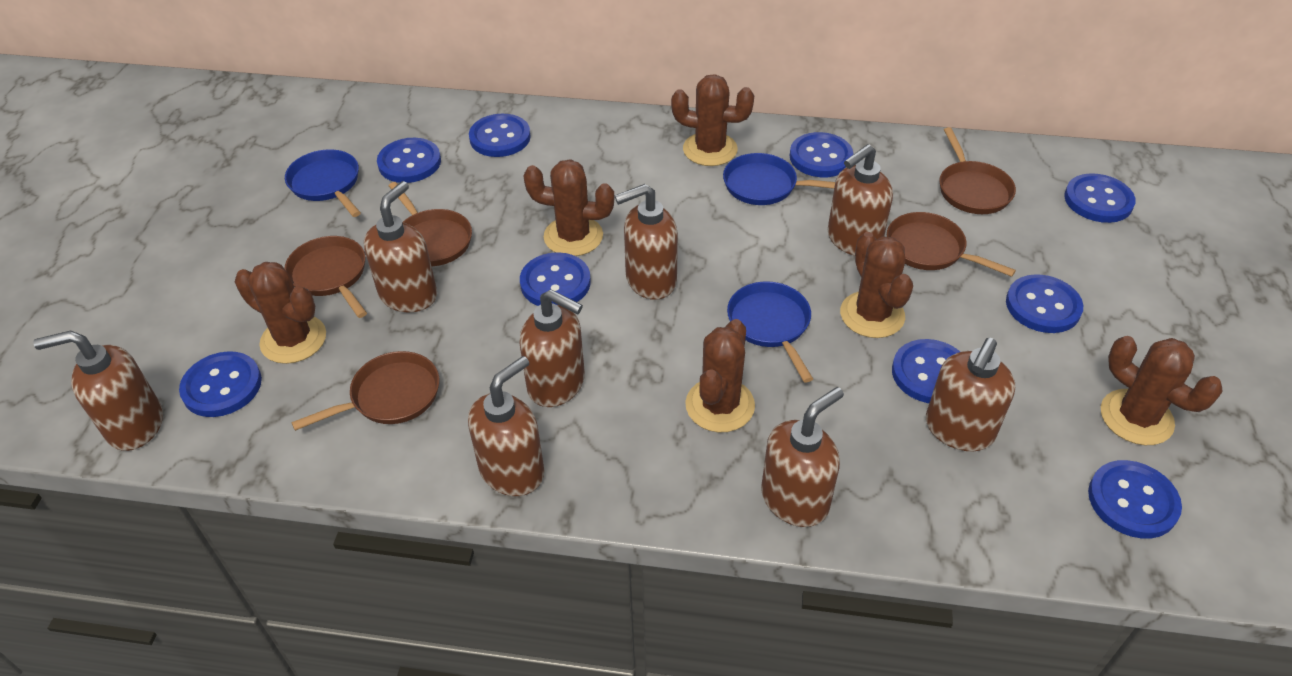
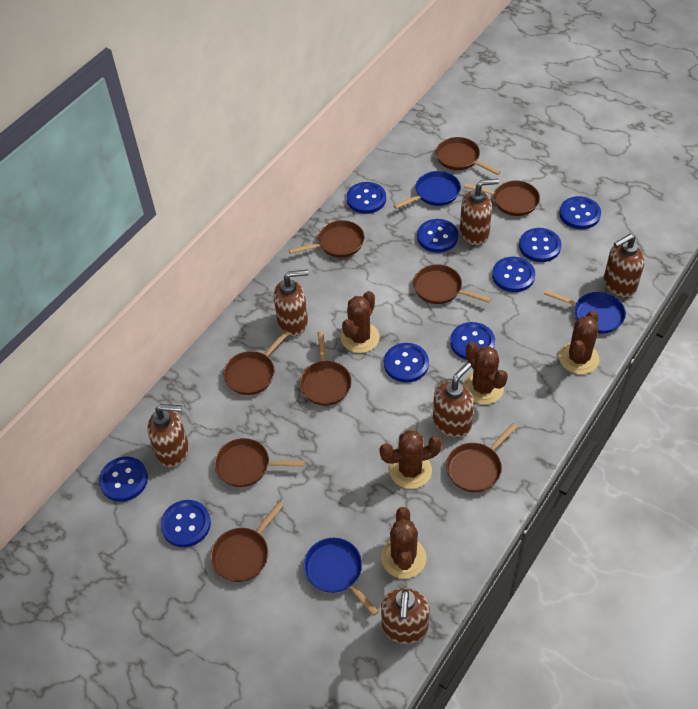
brown cactus: 6 -> 5
brown pan: 5 -> 9
brown soap dispenser: 8 -> 6

